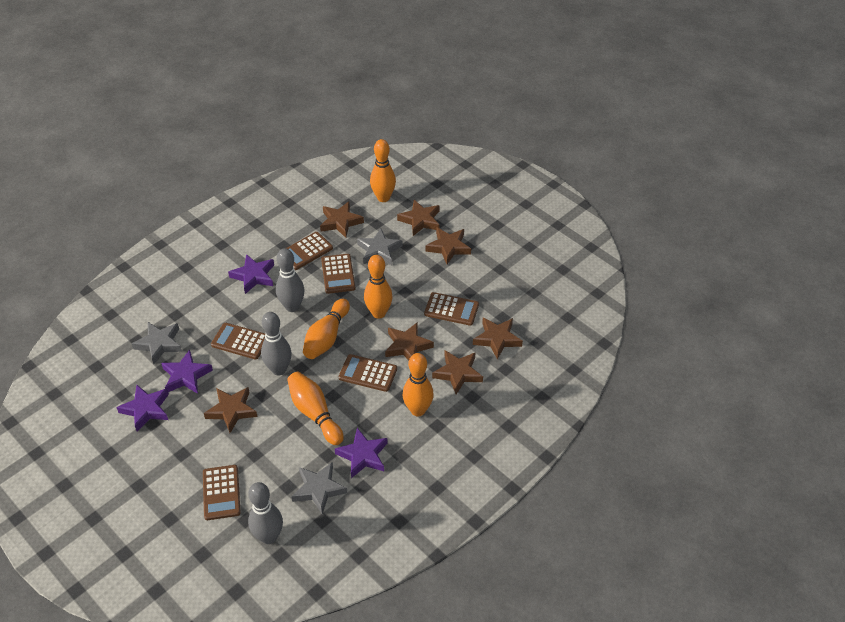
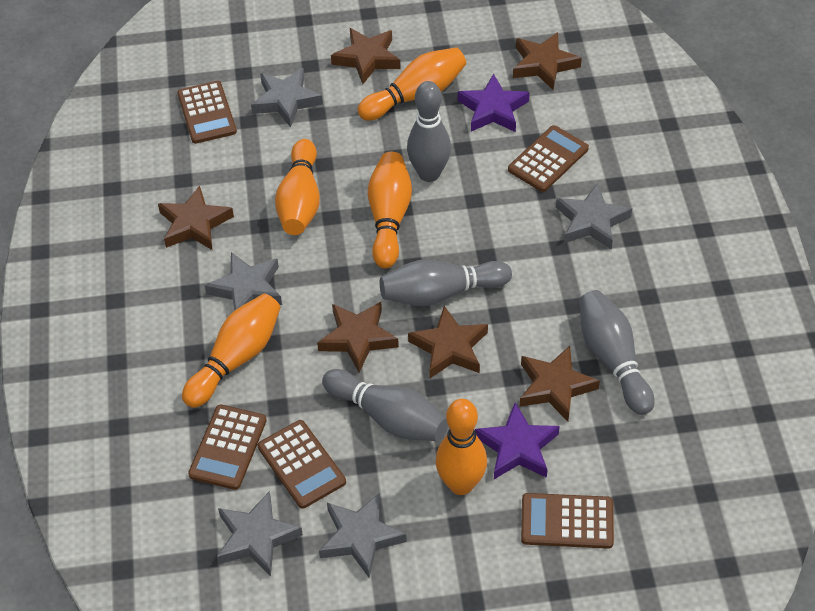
brown calculator: 6 -> 5
brown star: 7 -> 6
grey bowling pin: 3 -> 4
grey star: 3 -> 5
purple star: 4 -> 2

